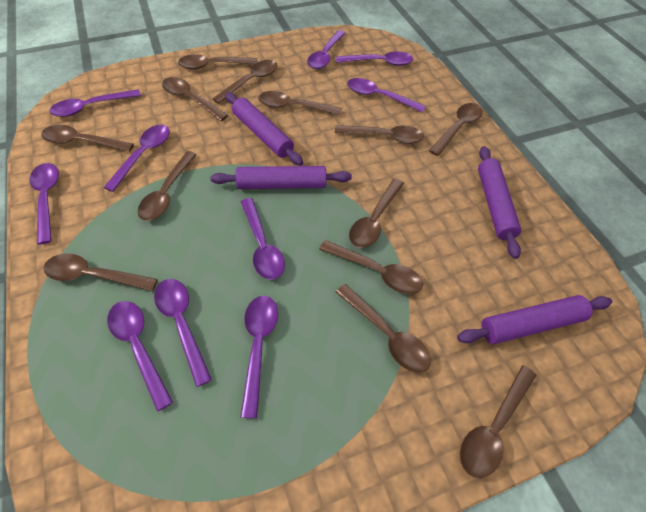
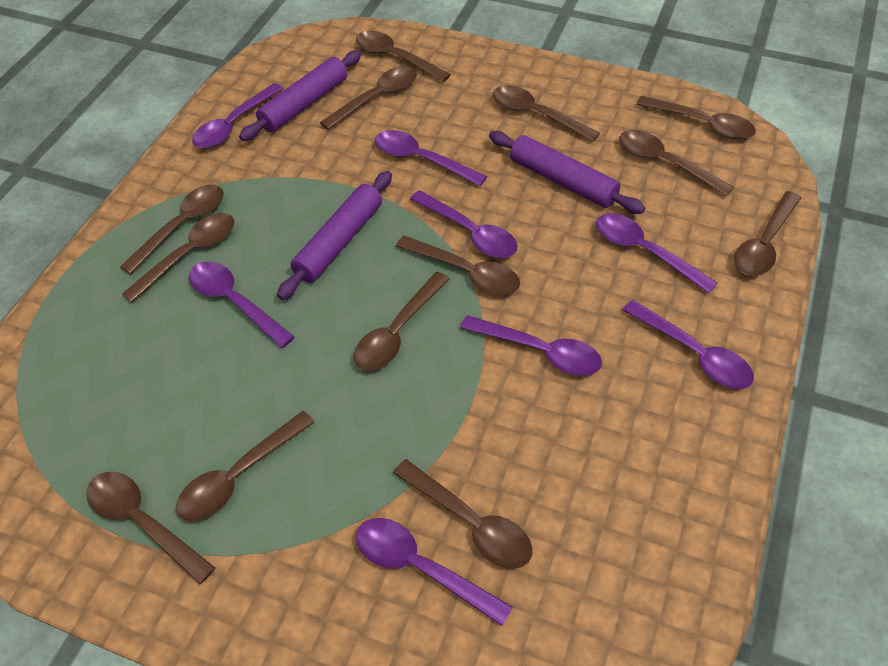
purple rolling pin: 4 -> 3
purple spoon: 10 -> 8

